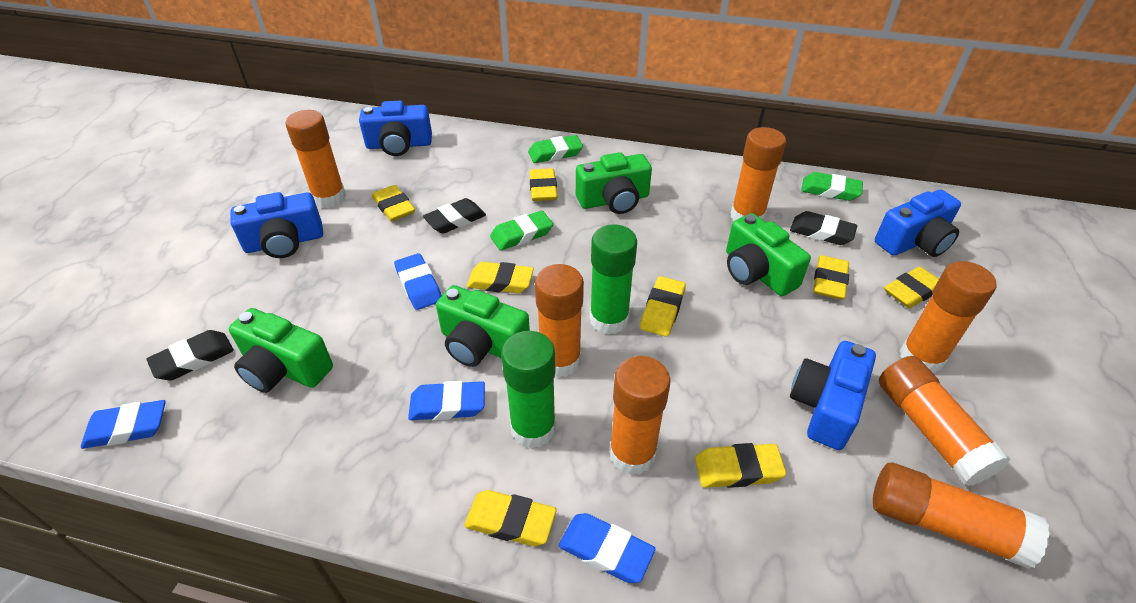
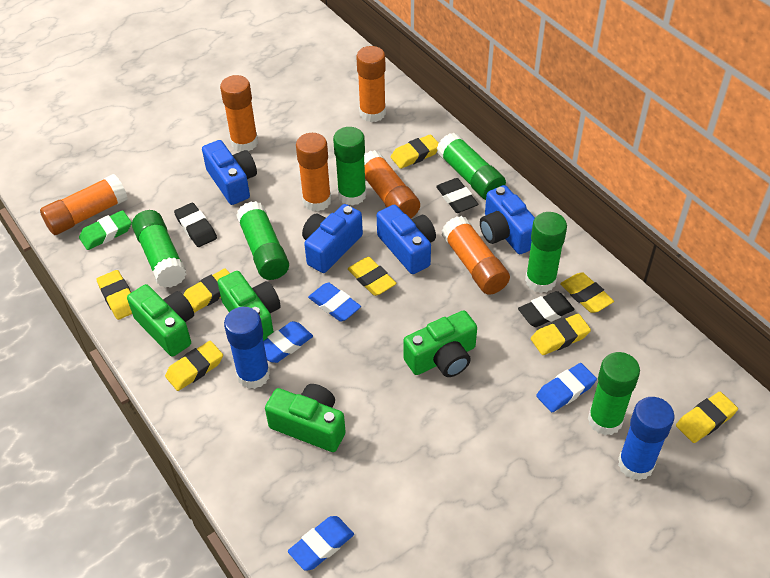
blue glue stick: 0 -> 2
green eraser: 3 -> 1
green glue stick: 2 -> 6
orange glue stick: 7 -> 6

